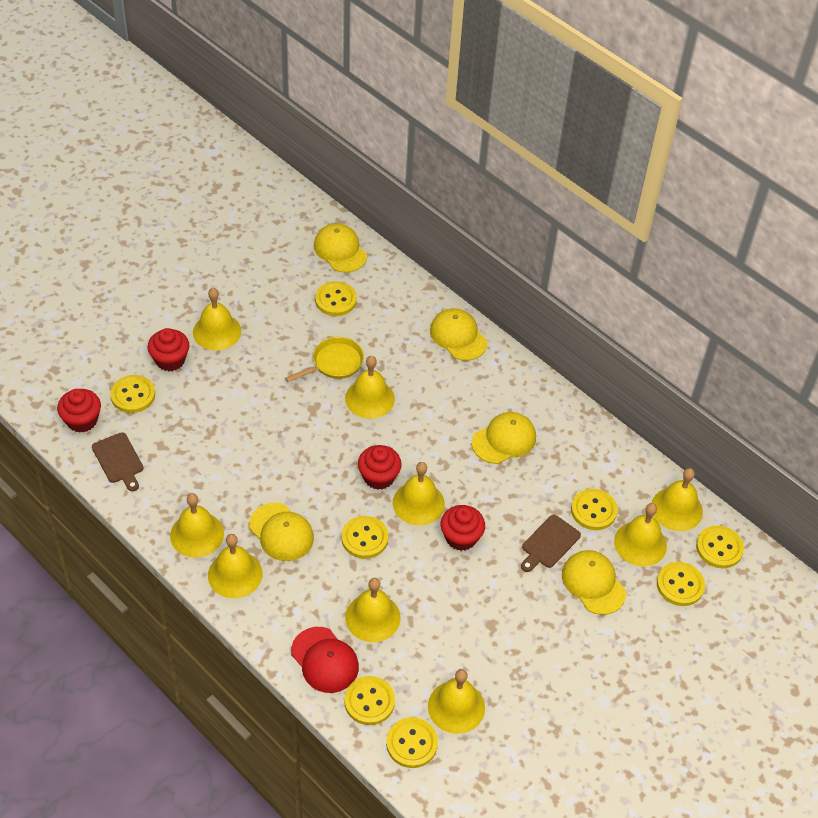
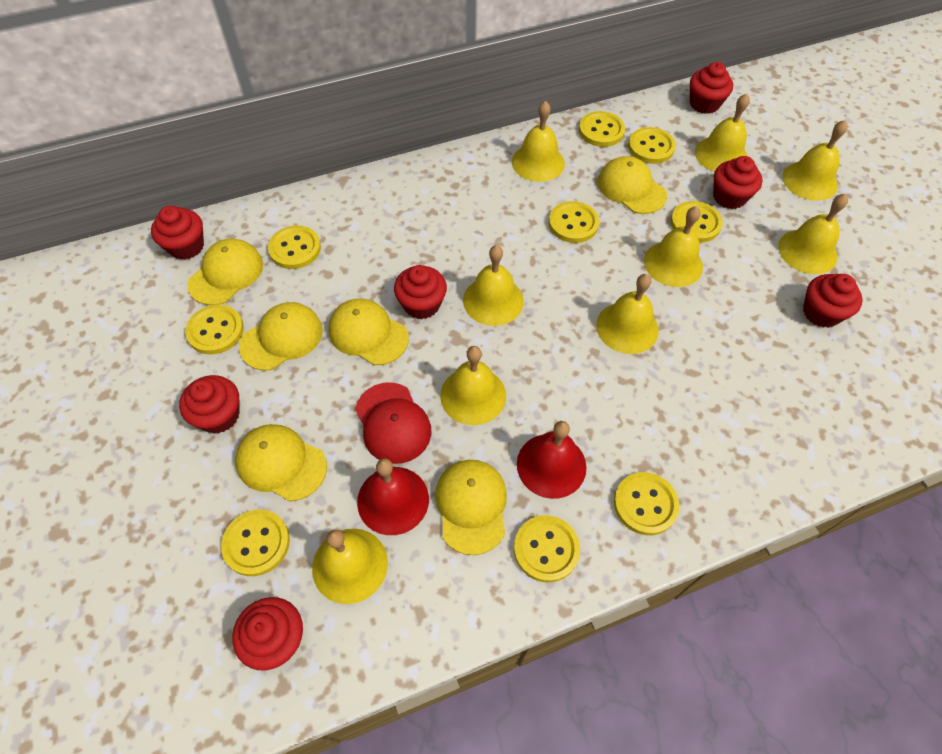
brown cutting board: 2 -> 0
red bell: 0 -> 2
red cupcake: 4 -> 7
yellow button: 8 -> 9
yellow cap: 5 -> 6
yellow pan: 1 -> 0

